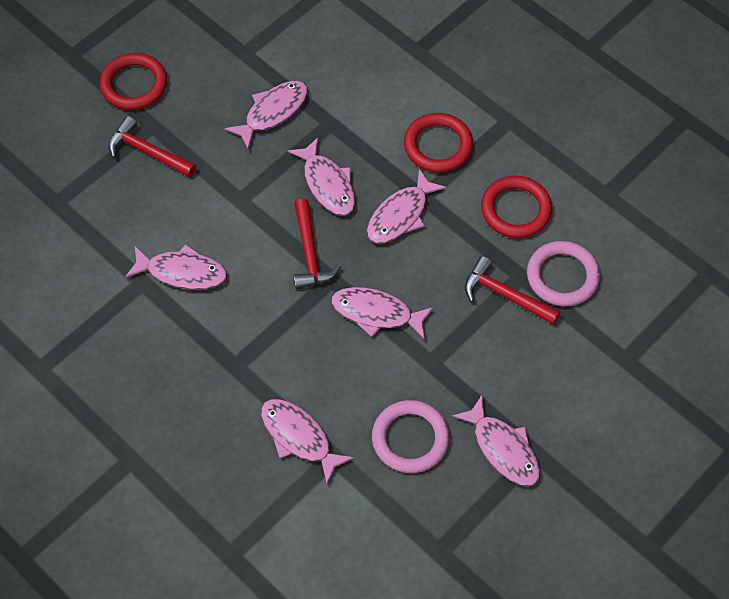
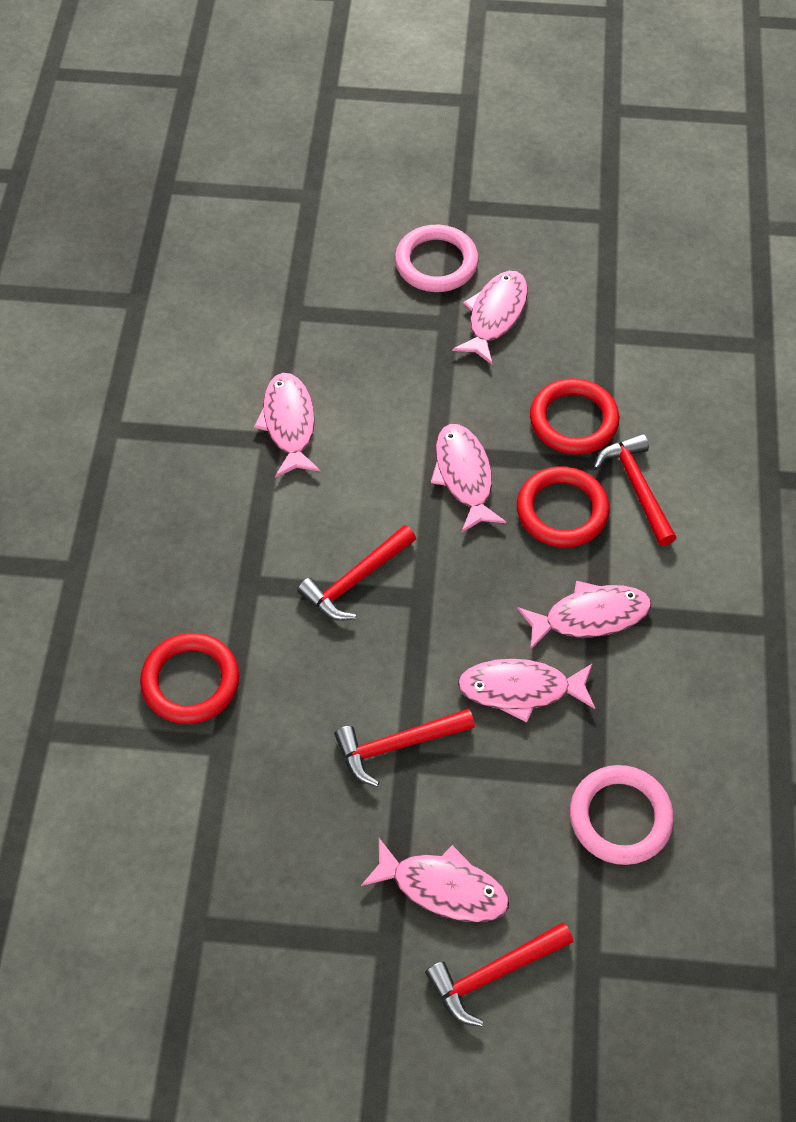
pink fish: 7 -> 6
red hammer: 3 -> 4

